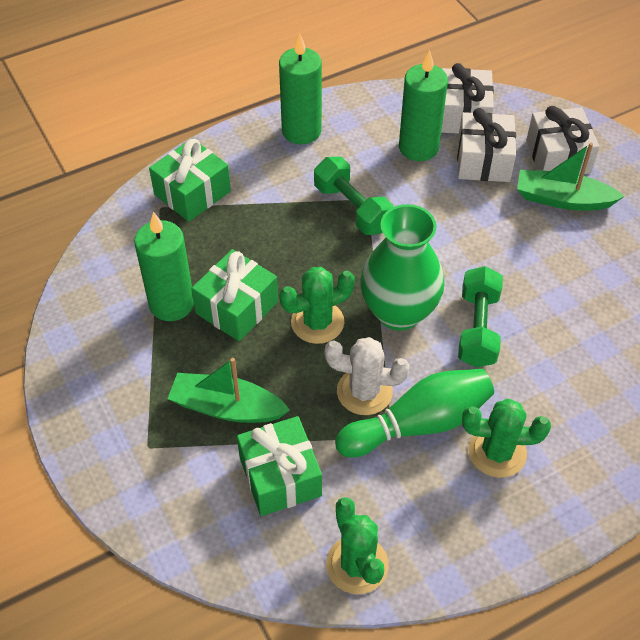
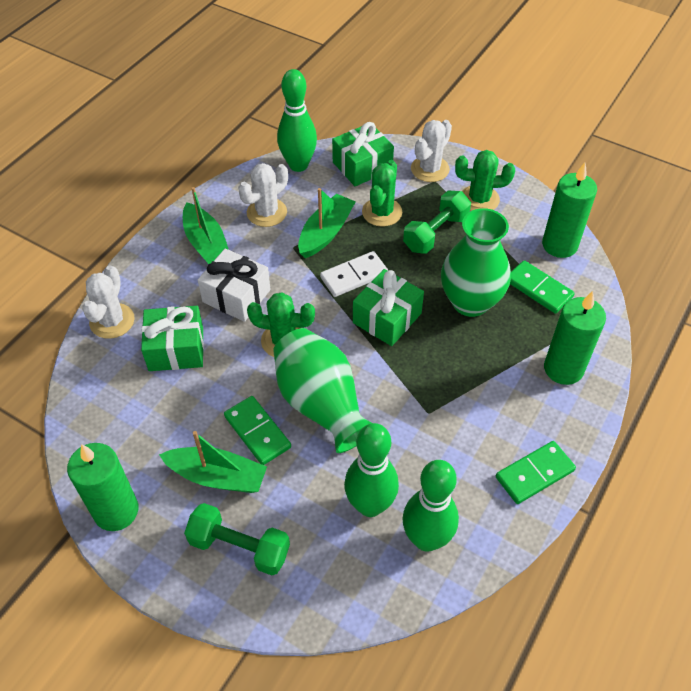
green boat: 2 -> 3
green bowling pin: 1 -> 3
green domino: 0 -> 3
green vase: 1 -> 2
white cactus: 1 -> 3
white domino: 0 -> 1
white gift: 3 -> 1

